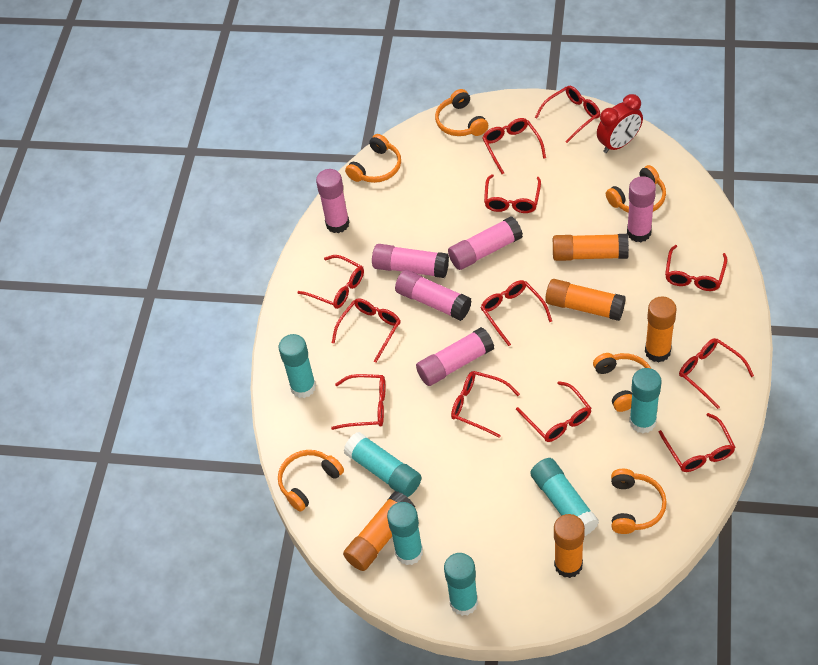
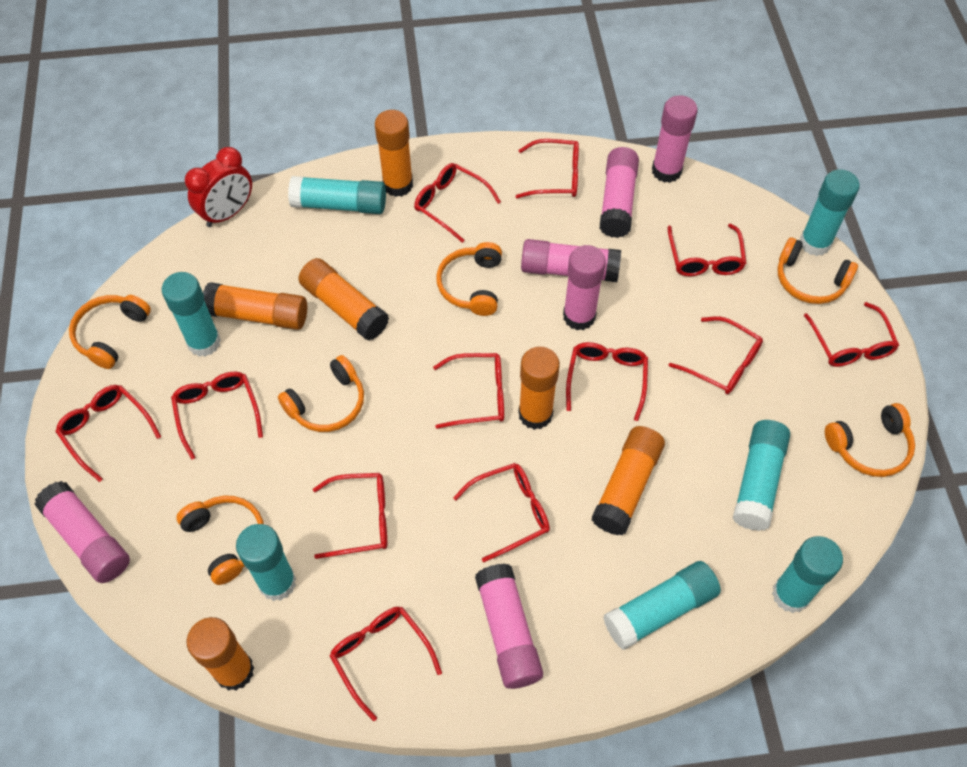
orange glue stick: 5 -> 6
turquoise glue stick: 6 -> 7

